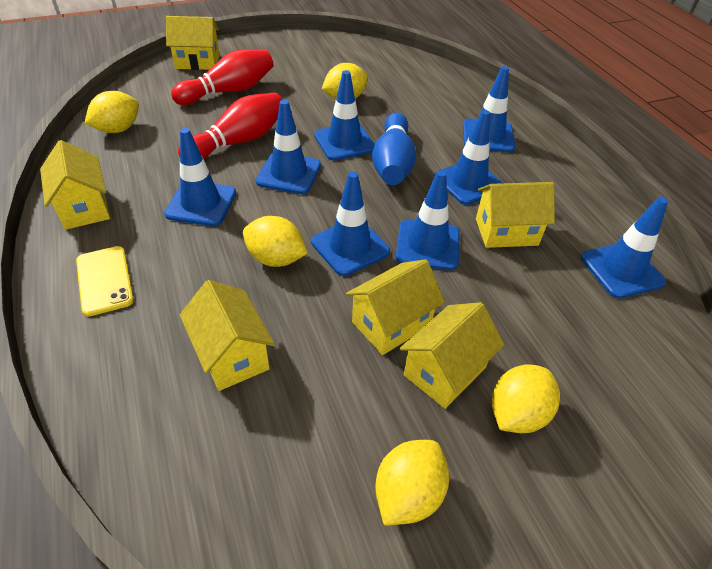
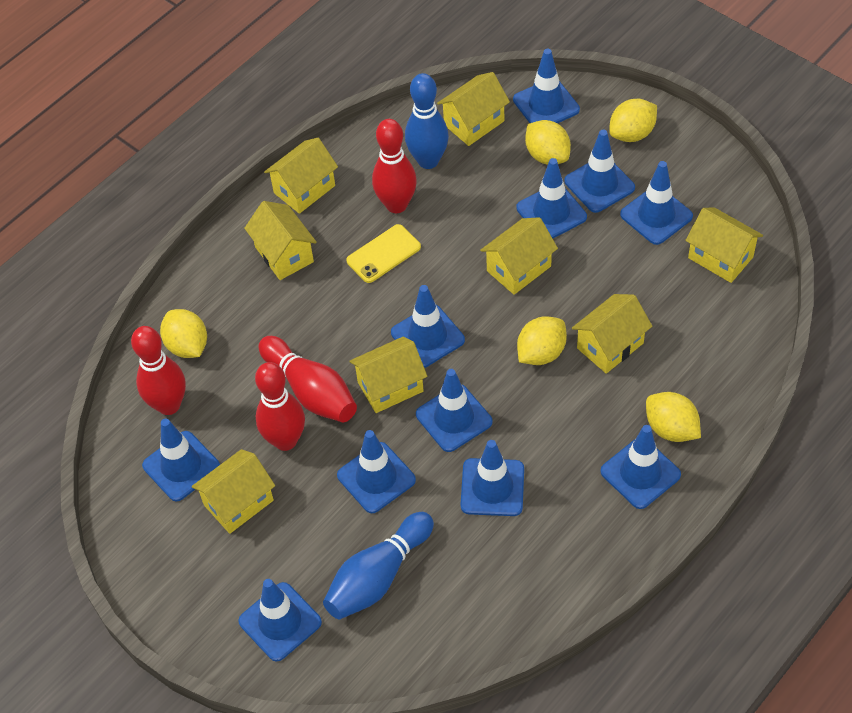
blue bowling pin: 1 -> 2
blue traffic cone: 8 -> 11
red bowling pin: 2 -> 4
yellow house: 6 -> 8

